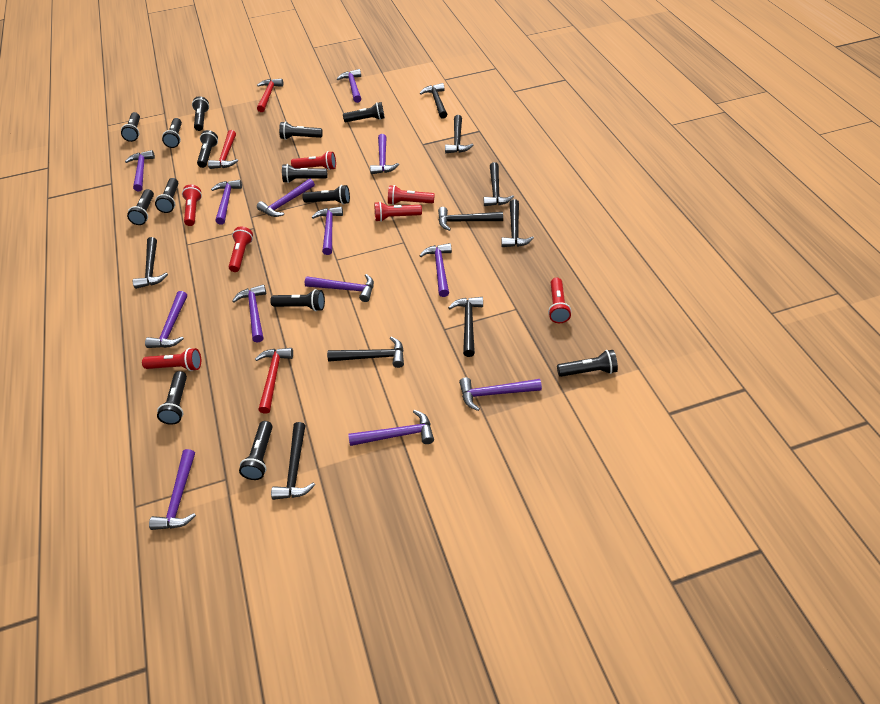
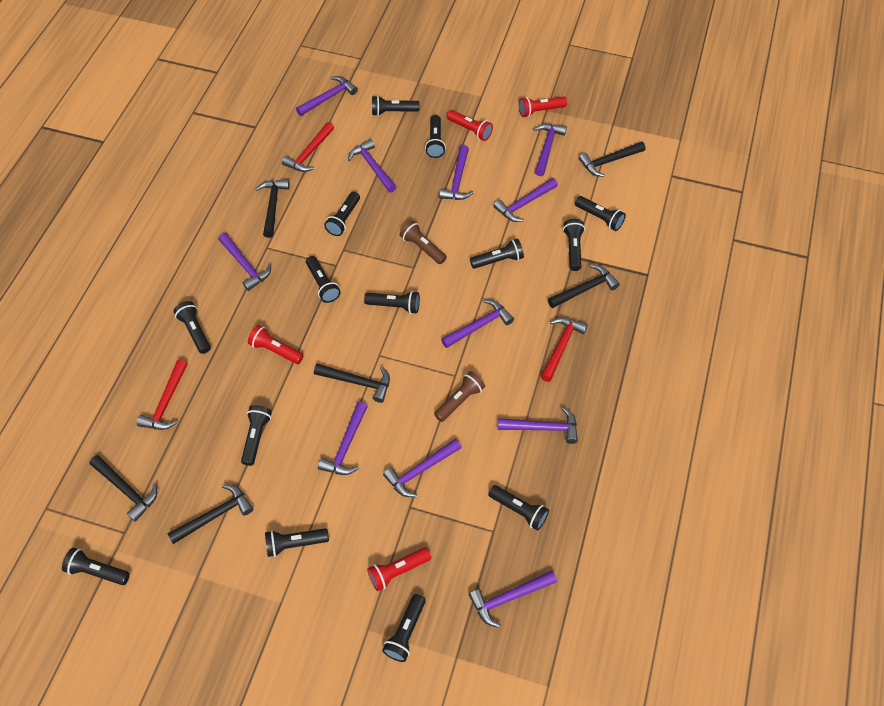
black hammer: 9 -> 6
brown flashlight: 0 -> 2
purple hammer: 13 -> 11
red flashlight: 7 -> 4

